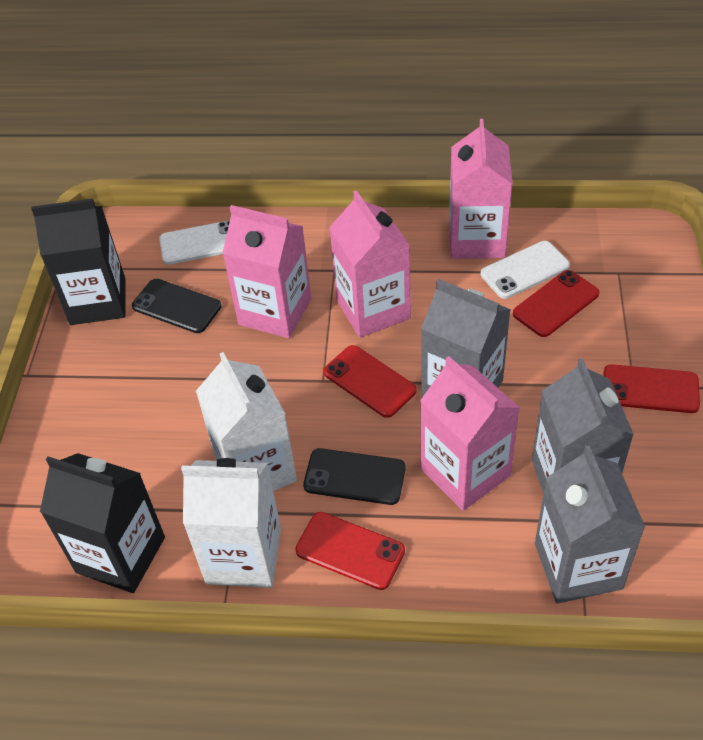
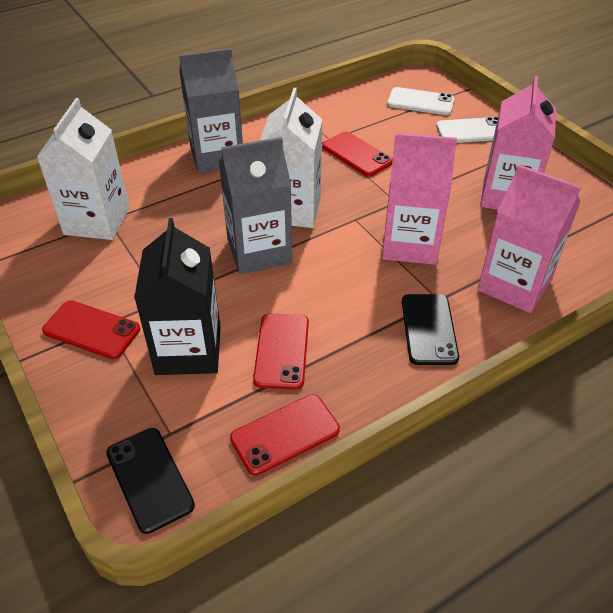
black carton: 2 -> 1
grey carton: 3 -> 2
pink carton: 4 -> 3

